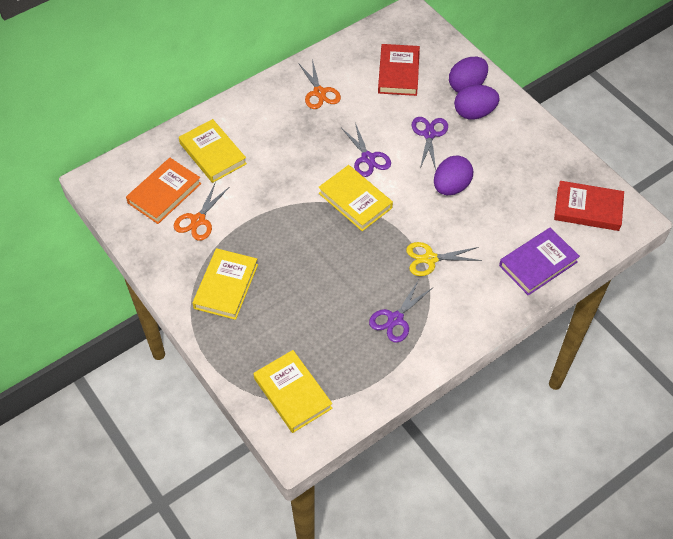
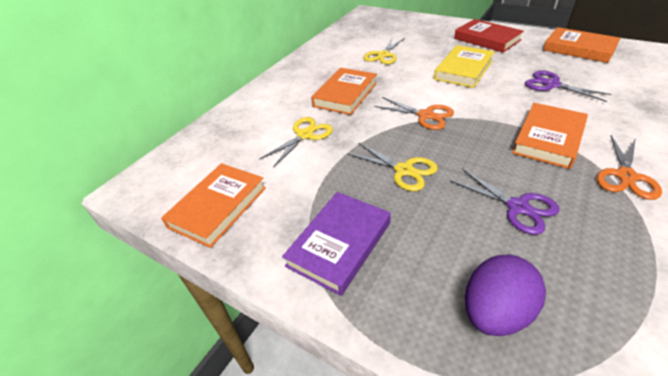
orange book: 1 -> 4
purple egg: 3 -> 1
purple scissors: 3 -> 2
red book: 2 -> 1
yellow book: 4 -> 1
yellow scissors: 1 -> 3

